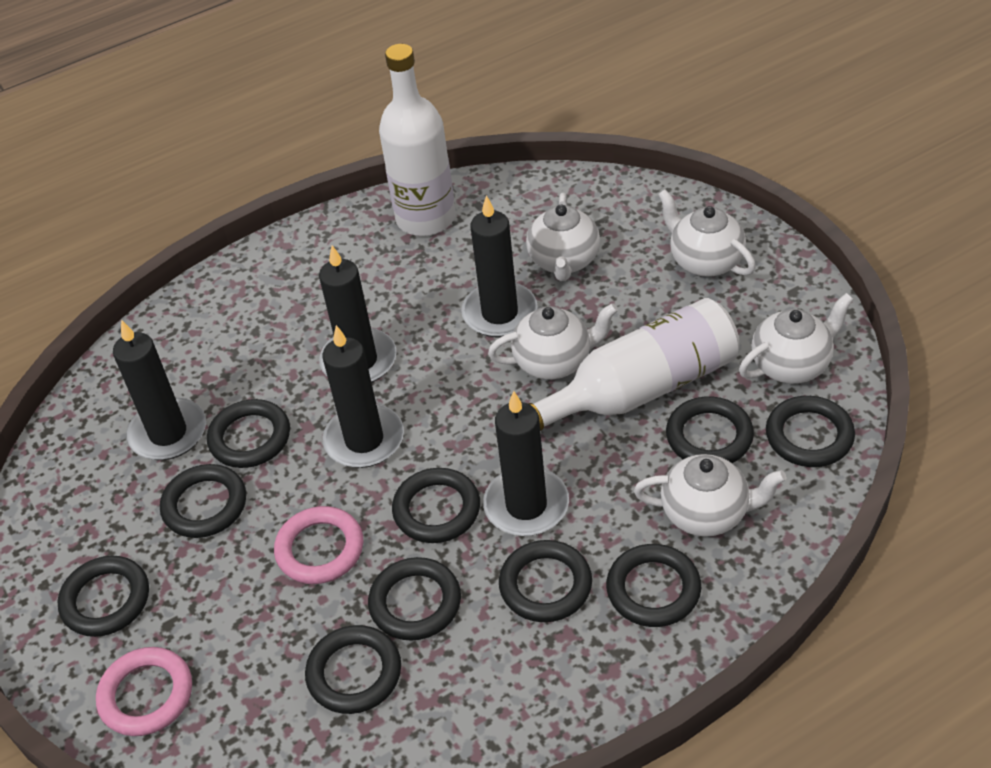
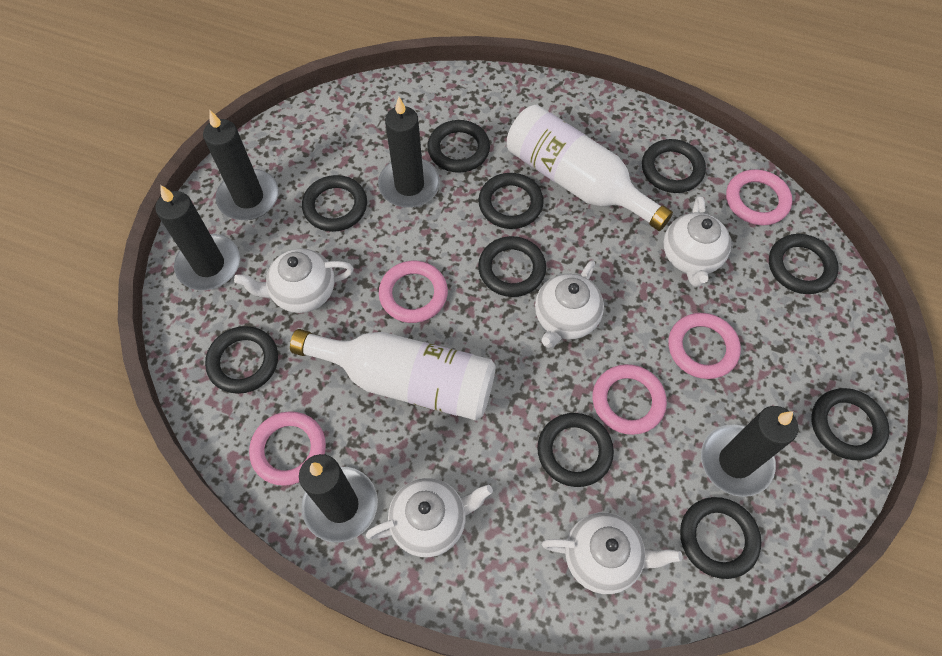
pink ring: 2 -> 5

